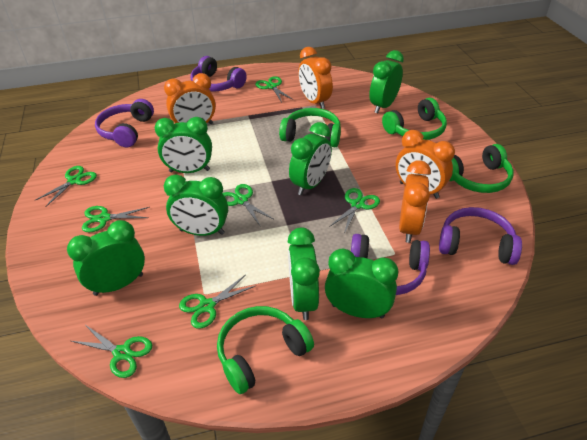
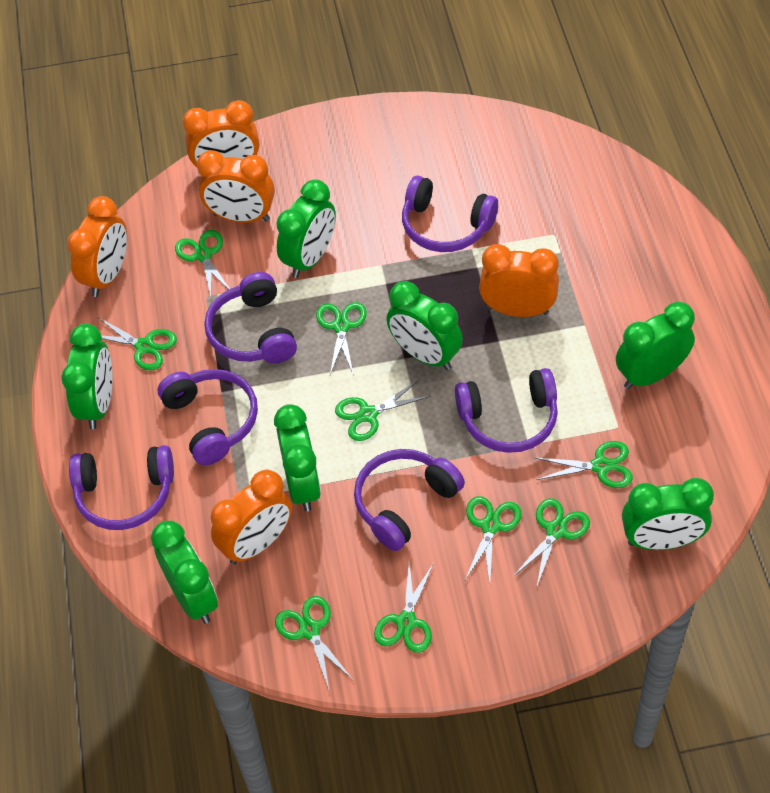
green headphones: 4 -> 0
green scissors: 7 -> 9
orange clock: 4 -> 5
purple headphones: 4 -> 6

